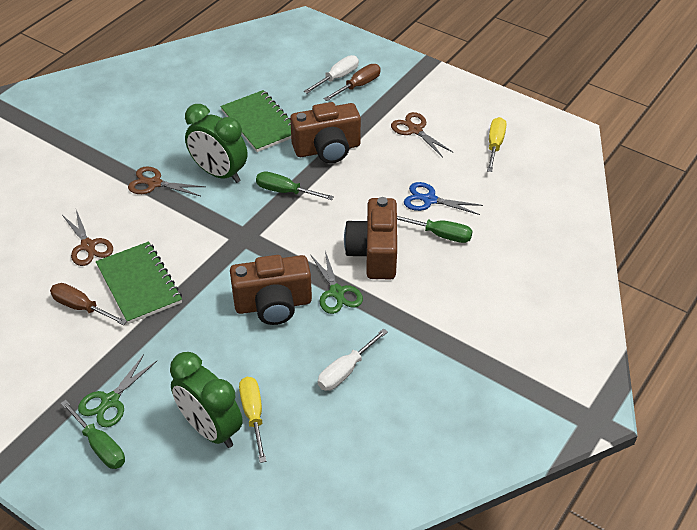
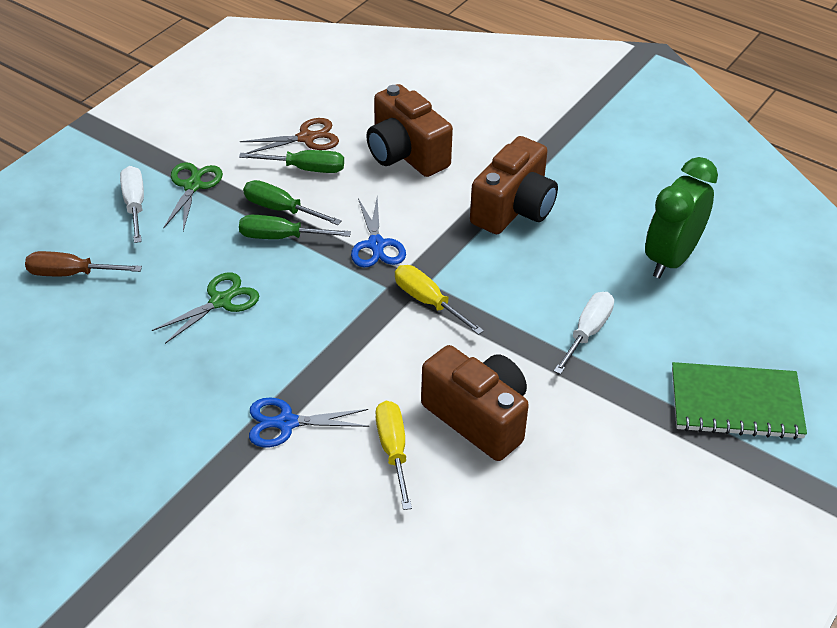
blue scissors: 1 -> 2
brown scissors: 3 -> 1
brown screwdriver: 2 -> 1
green clock: 2 -> 1
green notebook: 2 -> 1

